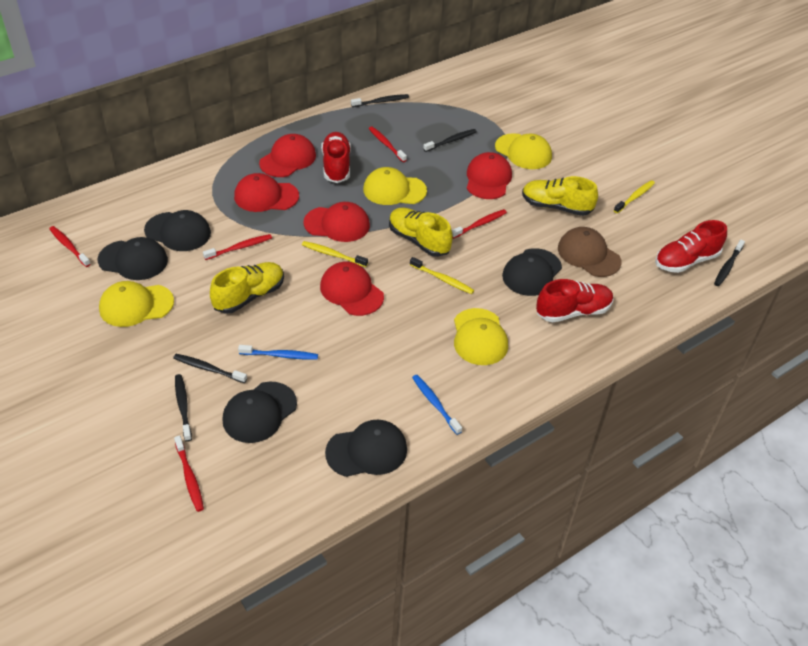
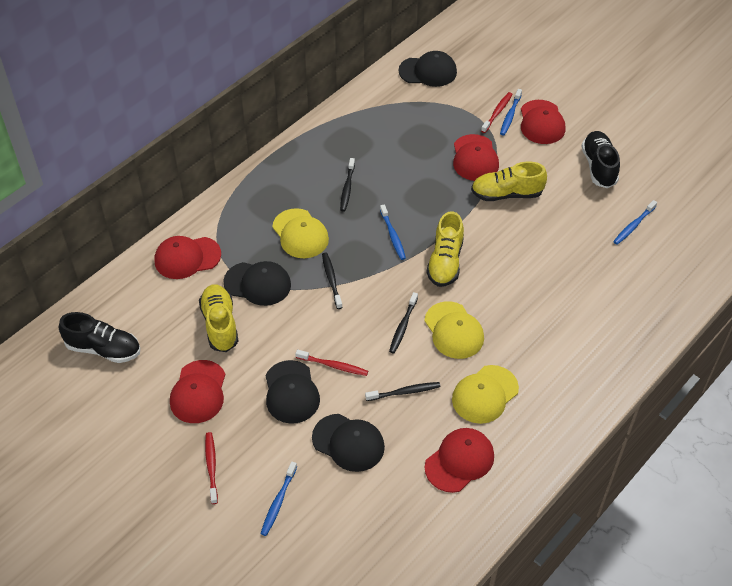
black cap: 5 -> 4
black shoe: 0 -> 2
black toothbrush: 5 -> 4
blue toothbrush: 2 -> 4
brown cap: 1 -> 0
red shoe: 3 -> 0
red toothbrush: 5 -> 3
yellow cap: 4 -> 3
yellow toothbrush: 3 -> 0

